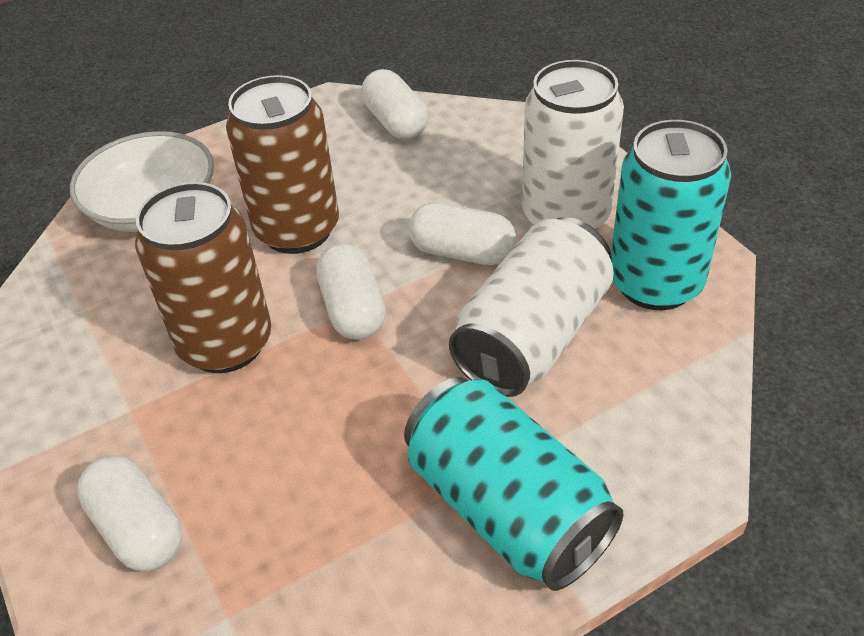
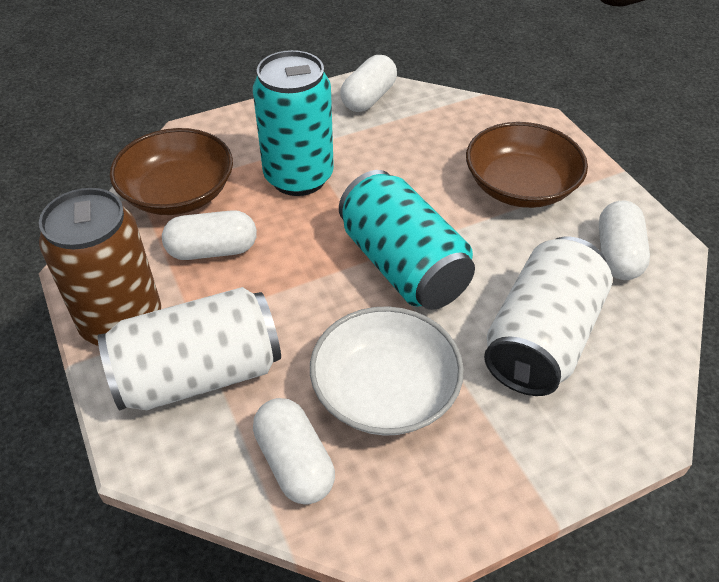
brown bowl: 0 -> 2
brown can: 2 -> 1

